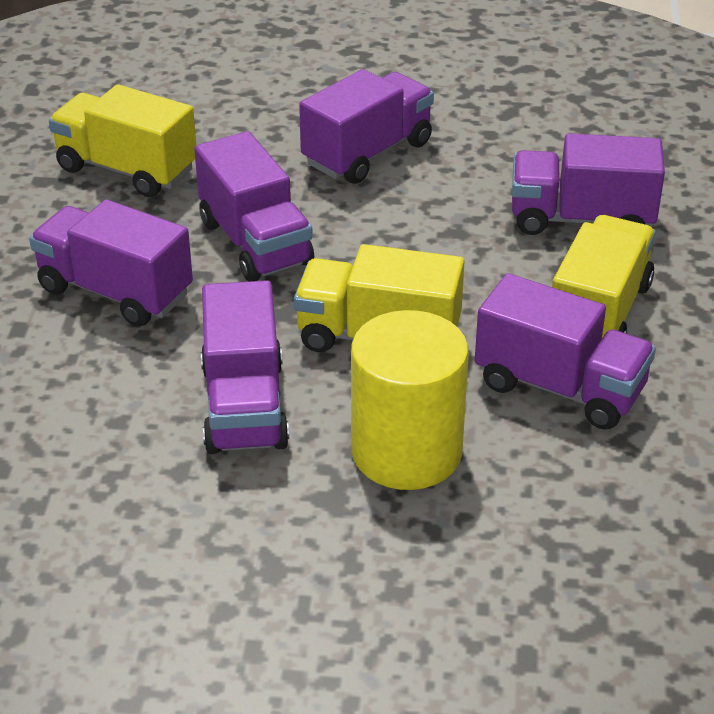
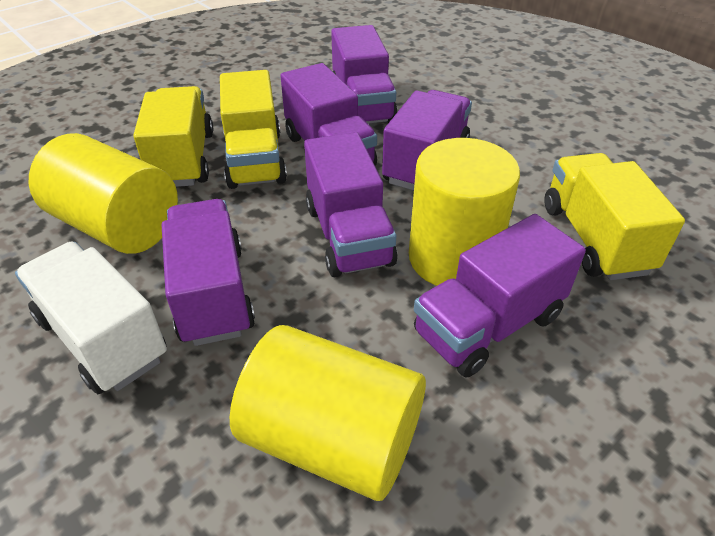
white truck: 0 -> 1
yellow cylinder: 1 -> 3

